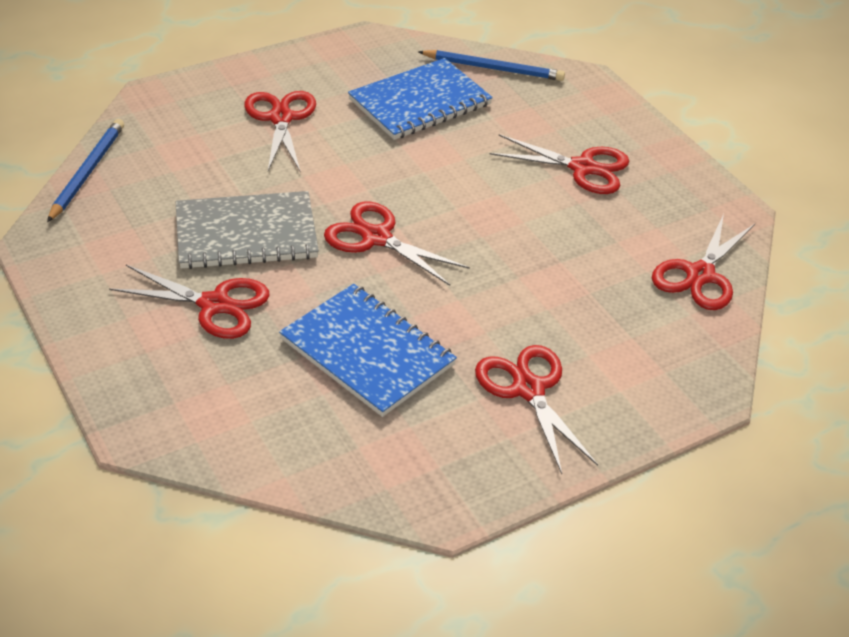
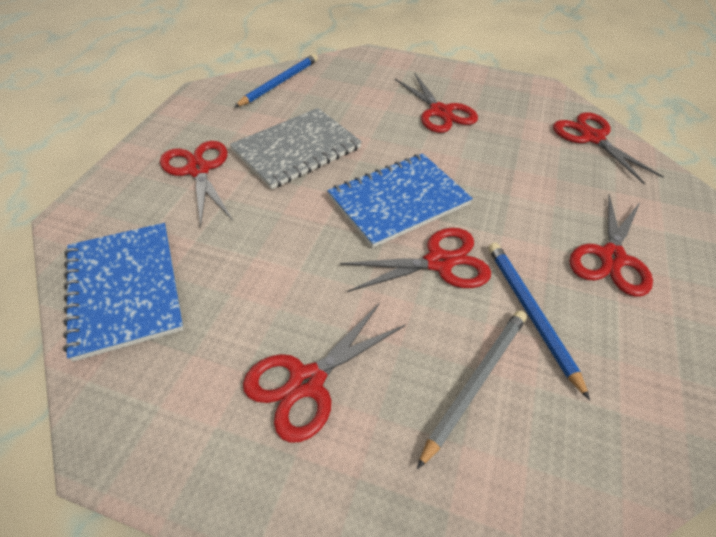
grey pencil: 0 -> 1

